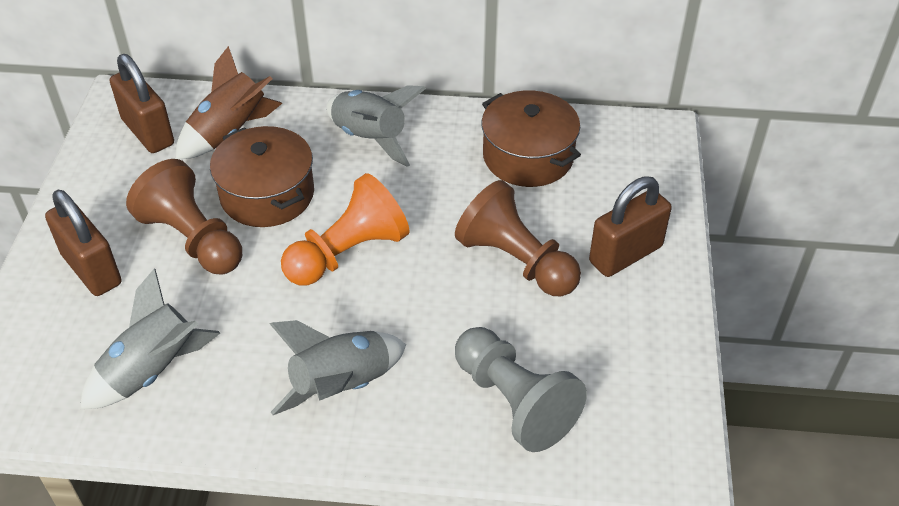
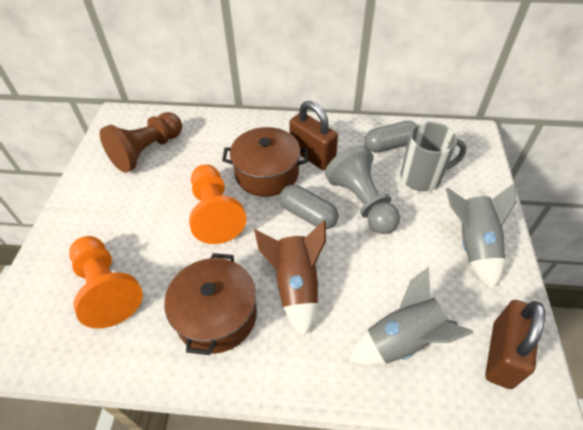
brown padlock: 3 -> 2
brown pawn: 2 -> 1
grey capsule: 0 -> 2
grey mug: 0 -> 1
grey rocket: 3 -> 2
orange pawn: 1 -> 2

